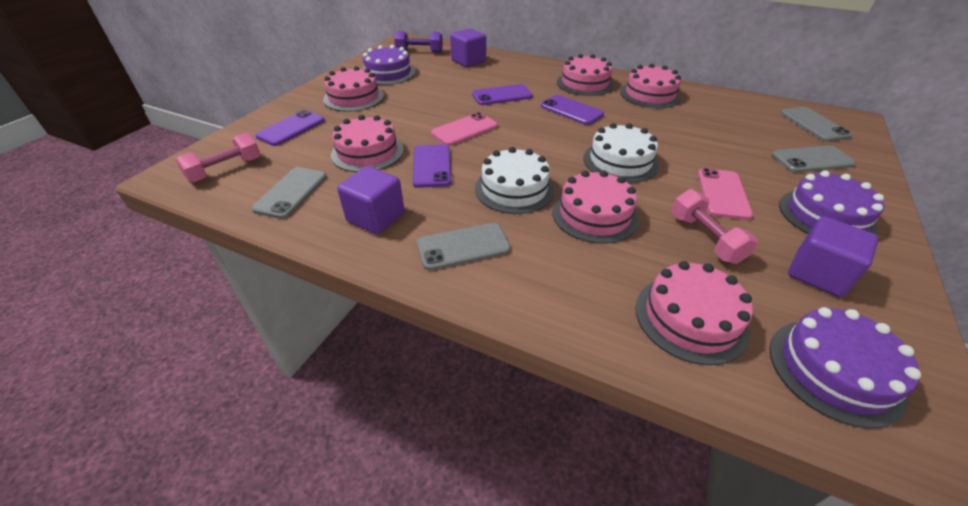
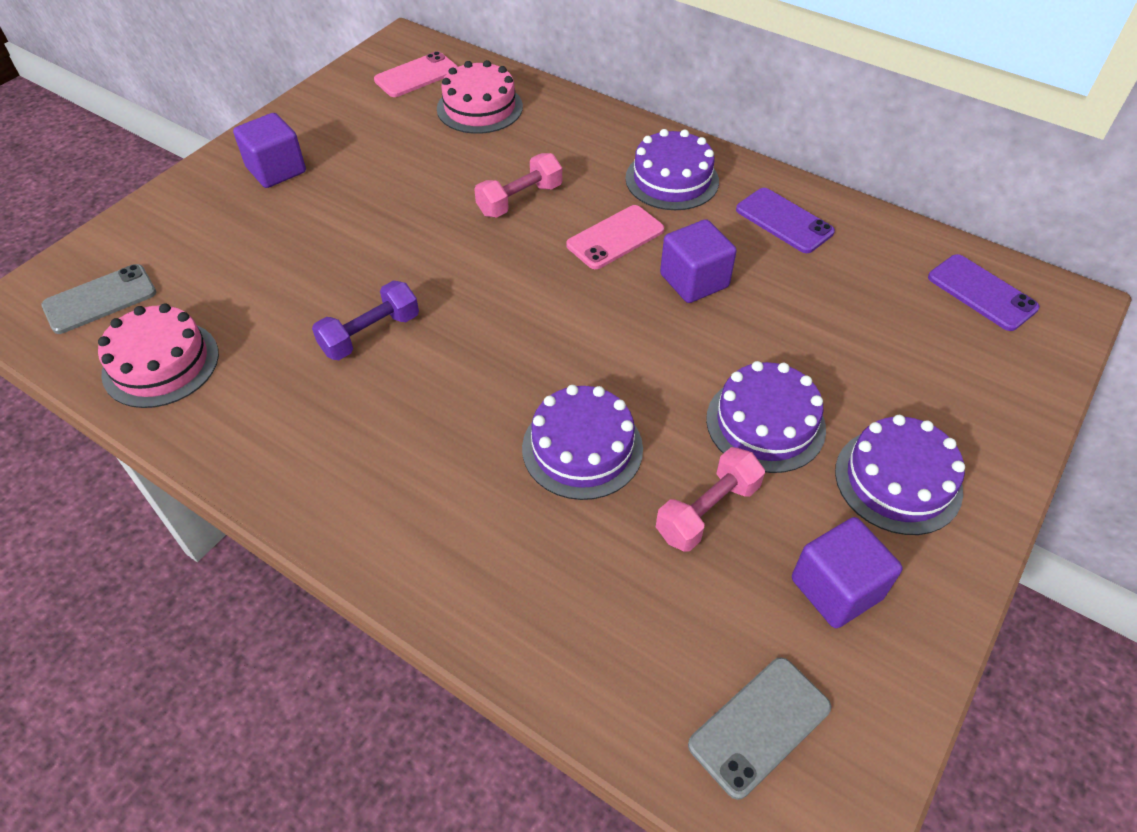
grey phone: 4 -> 2
pink cake: 6 -> 2
purple cake: 3 -> 4
purple phone: 4 -> 2
white cake: 2 -> 0

